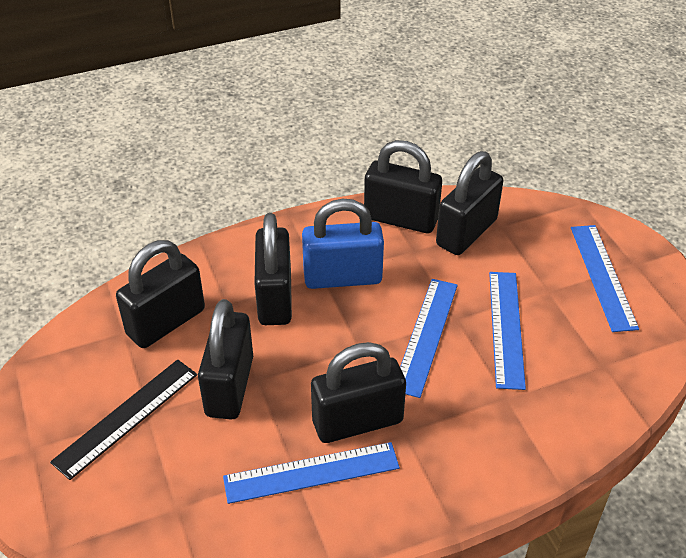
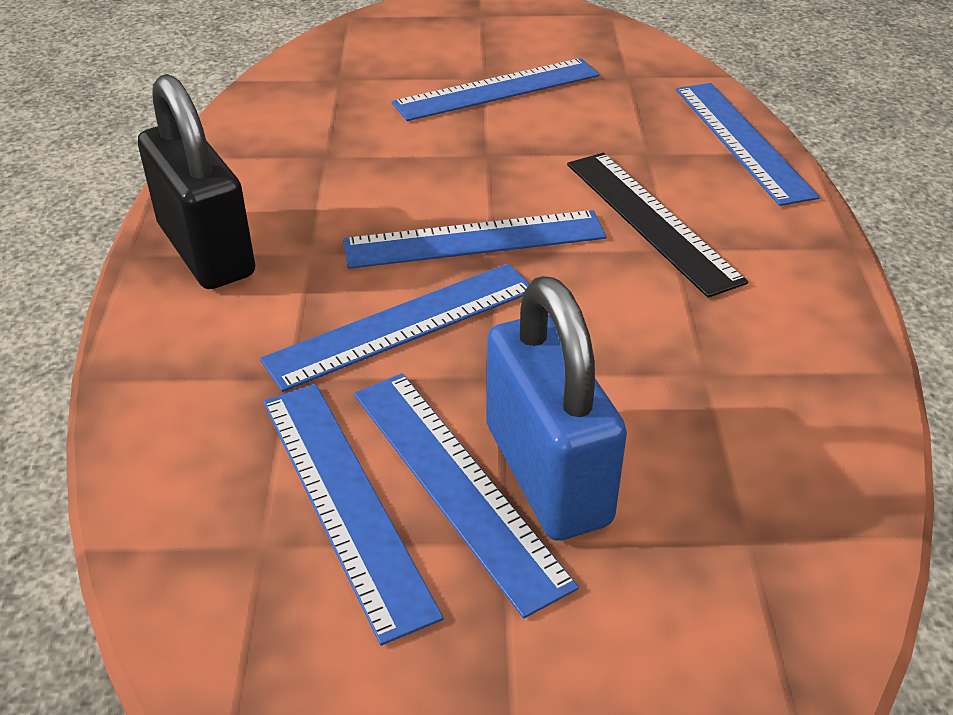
black padlock: 6 -> 1
blue ruler: 4 -> 6

